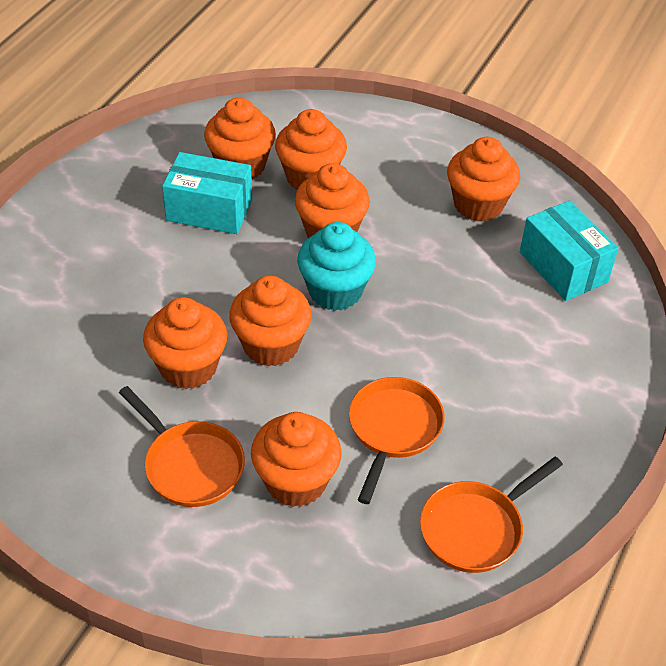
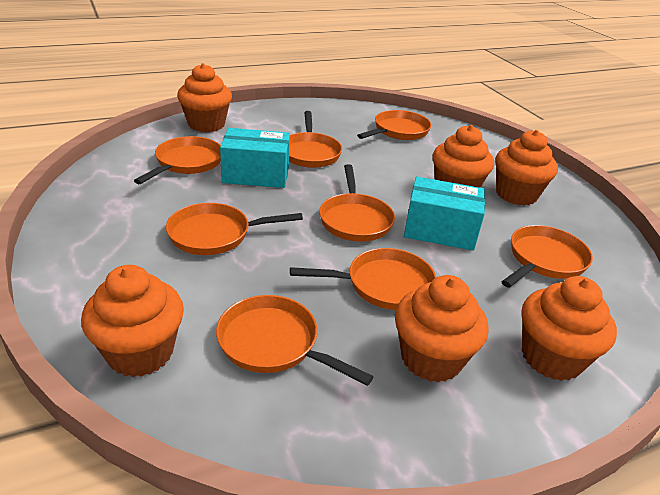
orange cupcake: 7 -> 6
orange pan: 3 -> 8
turquoise cupcake: 1 -> 0

